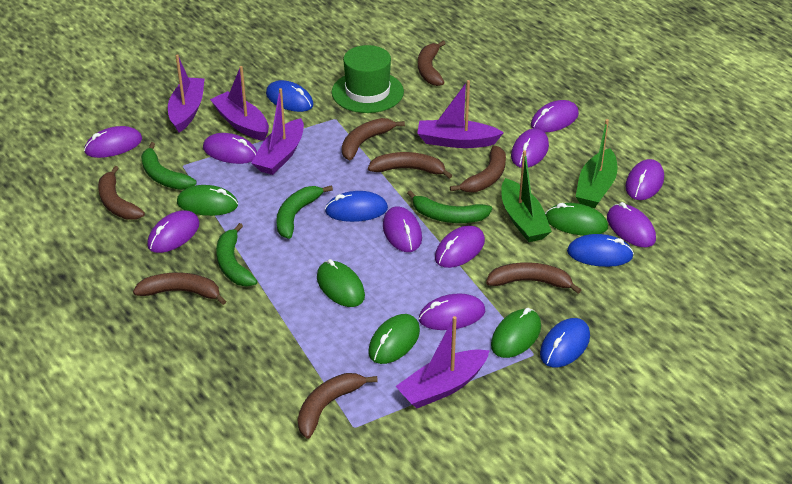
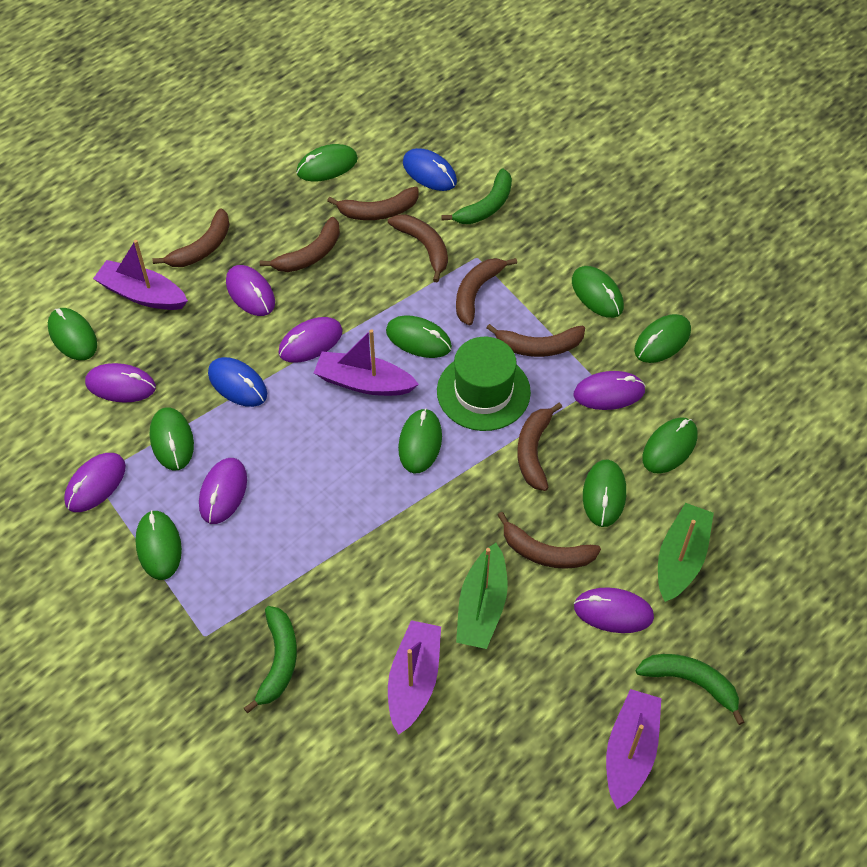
blue mouse: 4 -> 2
green banana: 4 -> 3
green mouse: 5 -> 10
purple boat: 5 -> 4
purple mouse: 10 -> 7

